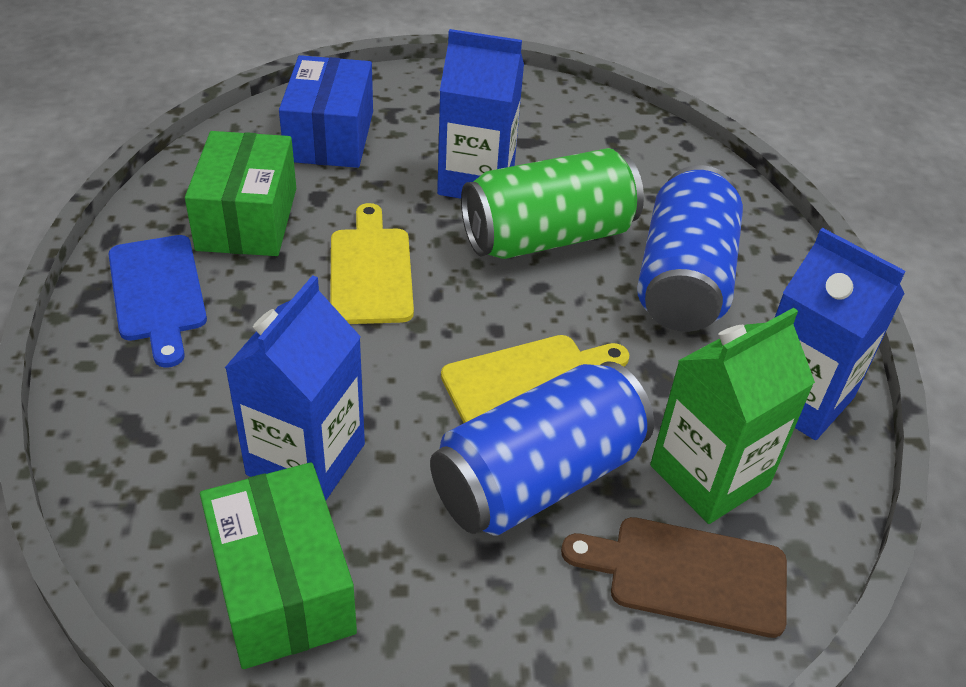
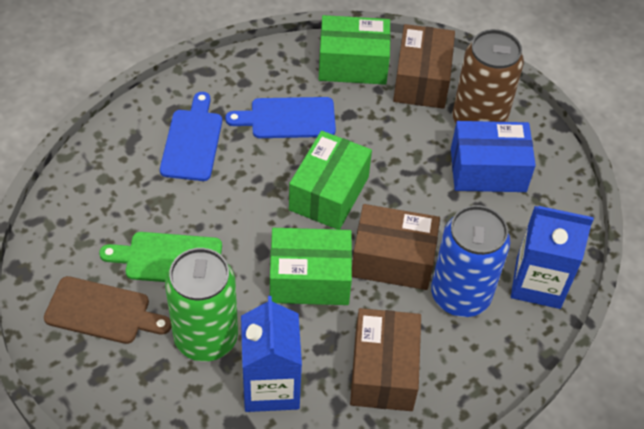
blue can: 2 -> 1
blue carton: 3 -> 2
blue cutting board: 1 -> 2
brown box: 0 -> 3
brown can: 0 -> 1
green box: 2 -> 3
green carton: 1 -> 0
green cutting board: 0 -> 1
yellow cutting board: 2 -> 0

